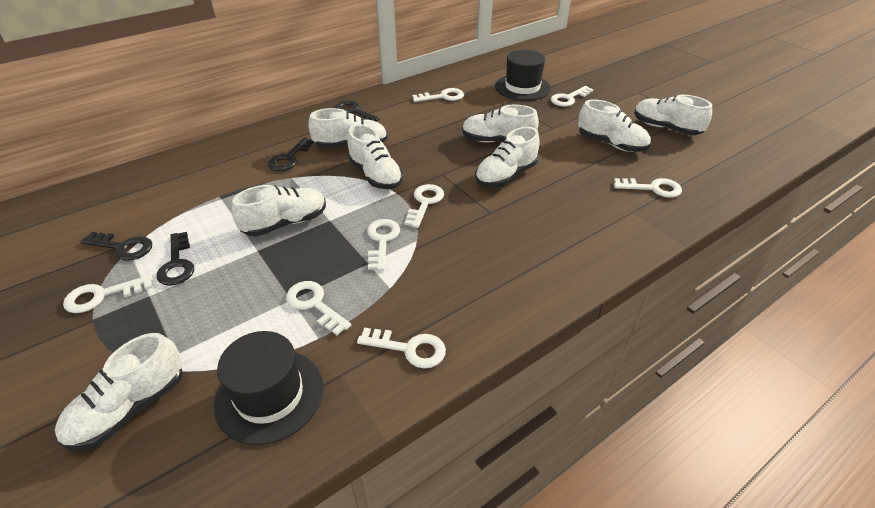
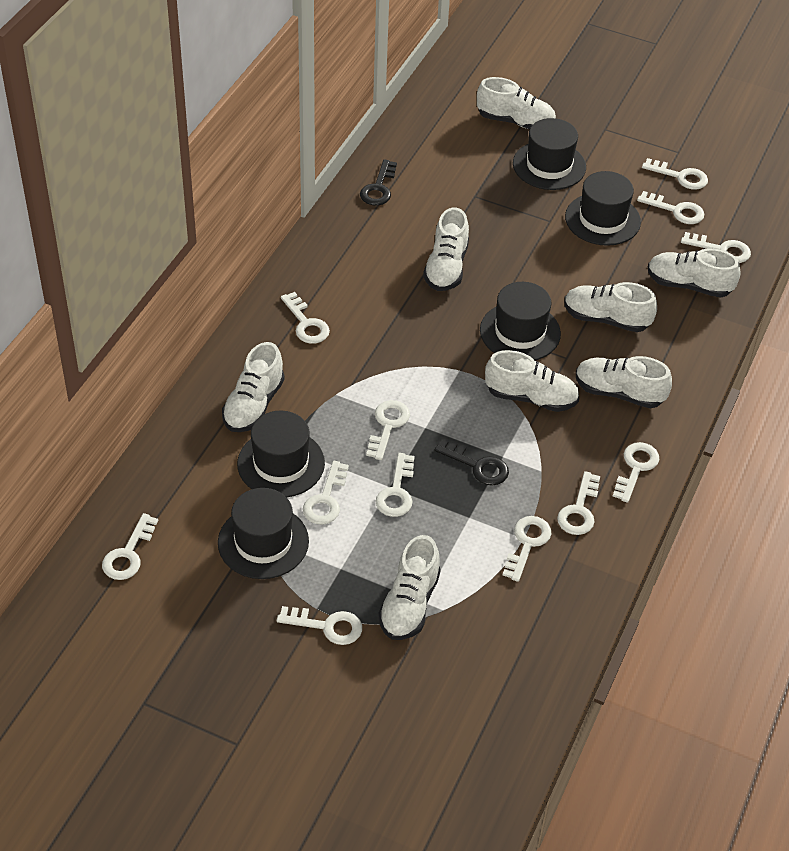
black hat: 2 -> 5
black key: 4 -> 2
white key: 8 -> 12

